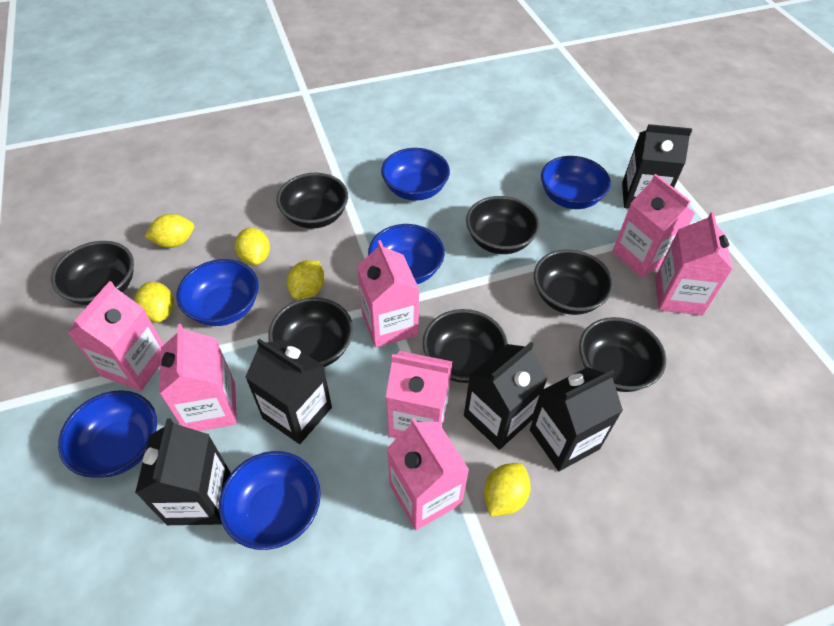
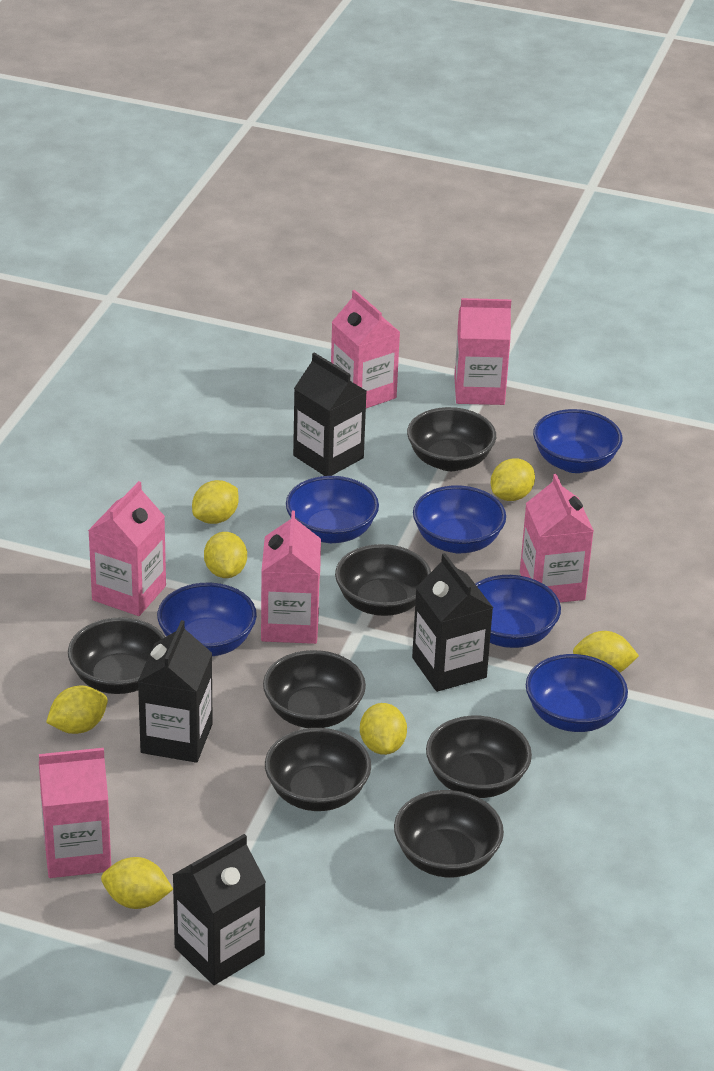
black carton: 5 -> 4
pink carton: 7 -> 6
yellow lemon: 5 -> 7

